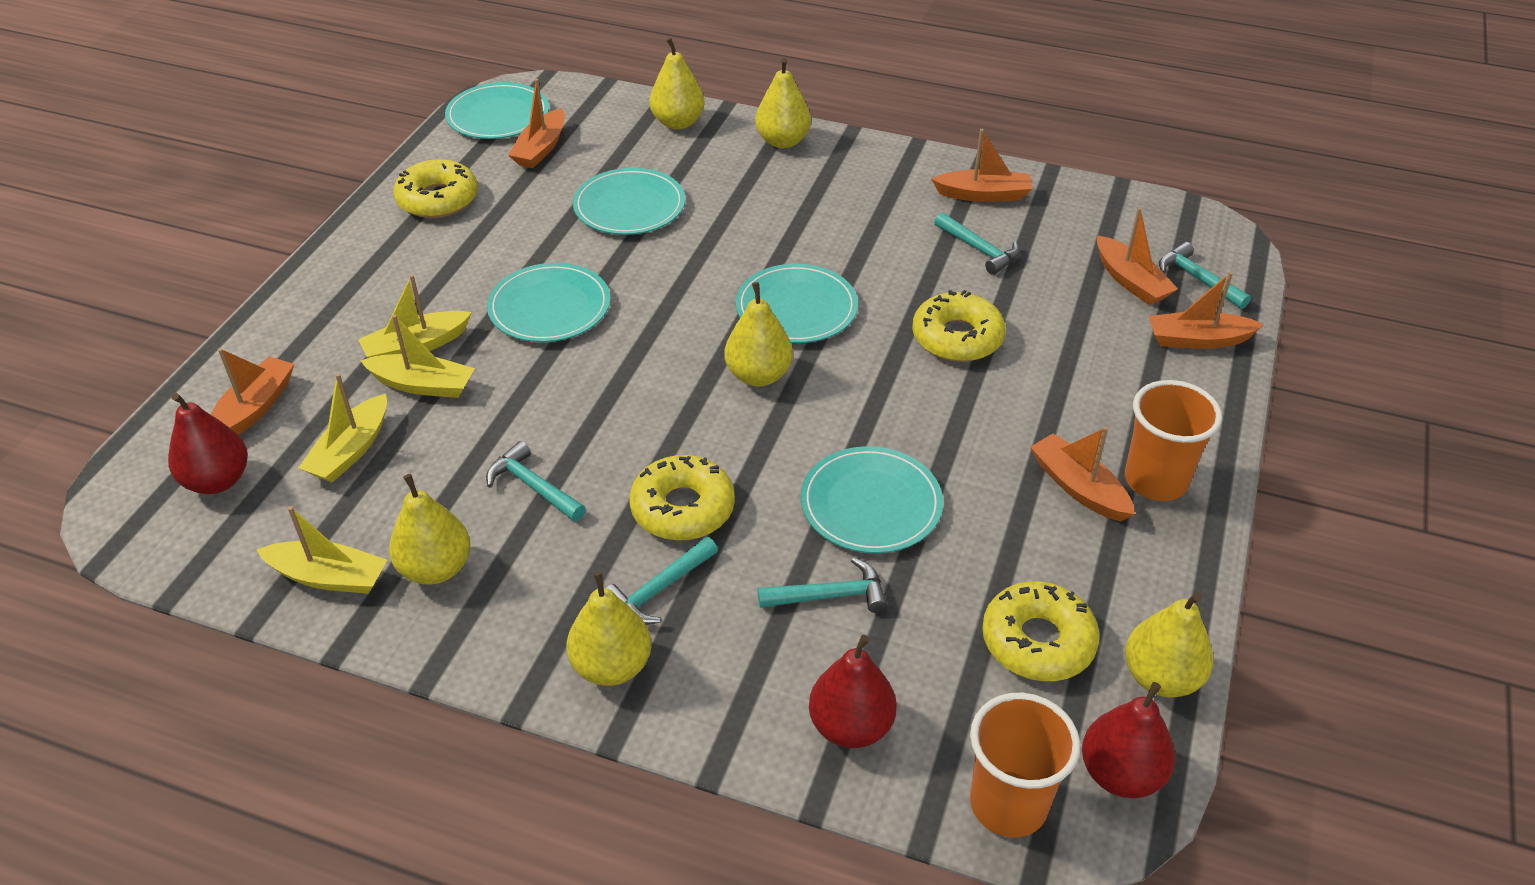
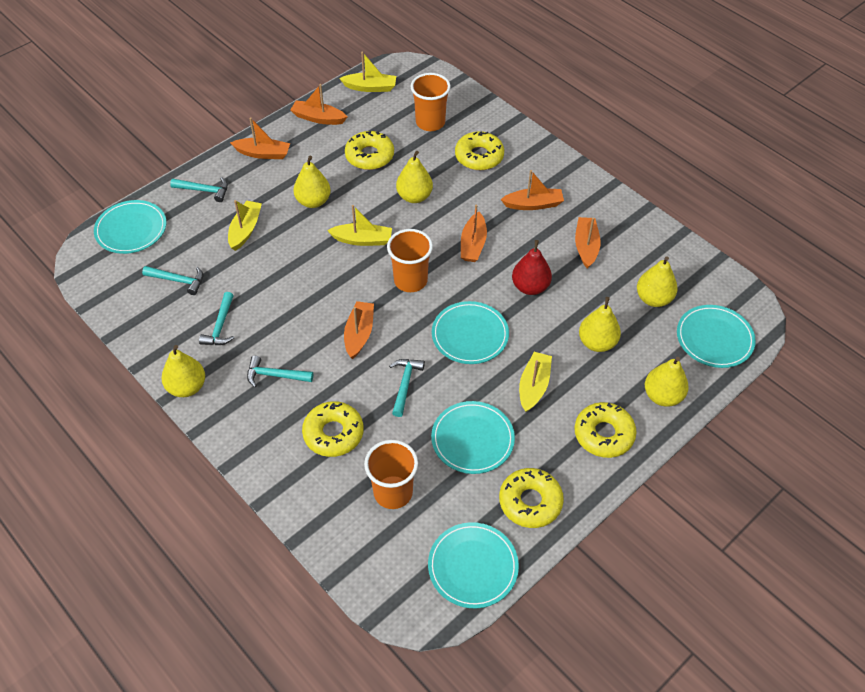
orange cup: 2 -> 3
red pear: 3 -> 1
yellow donut: 4 -> 5

